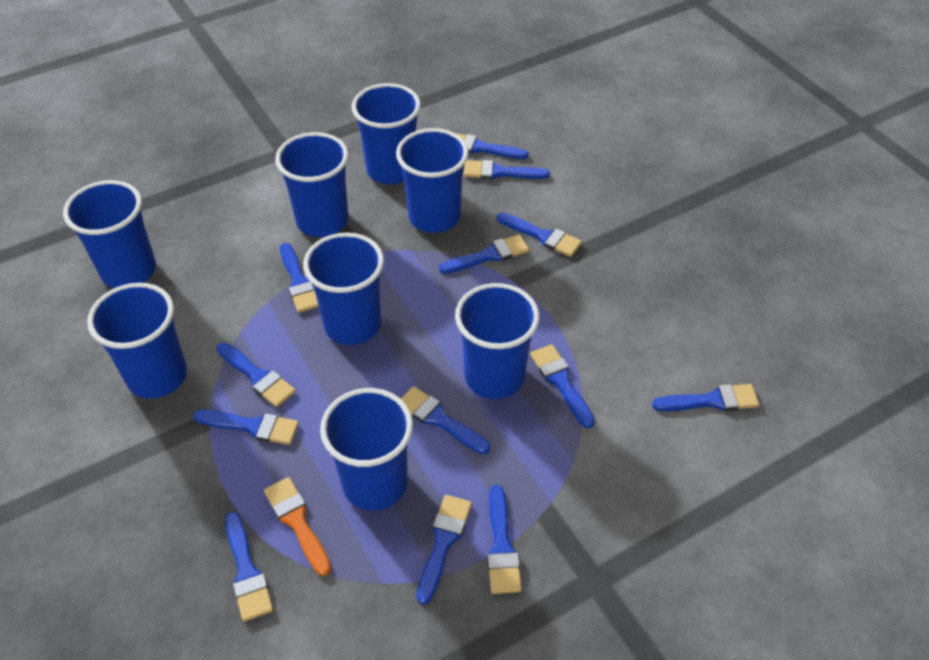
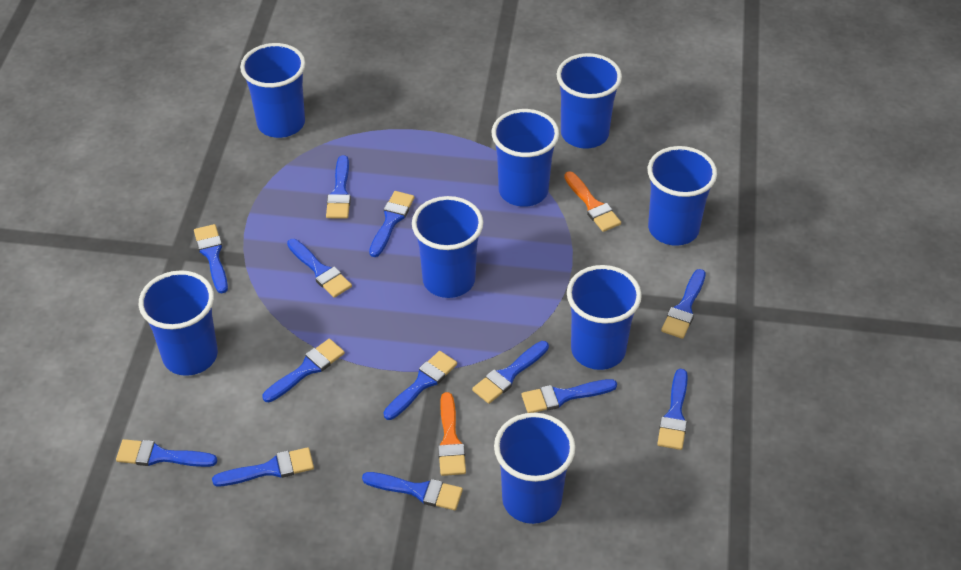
orange brush: 1 -> 2

